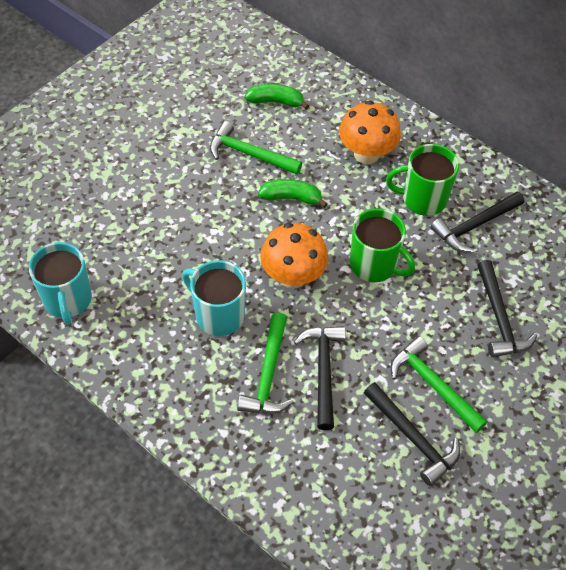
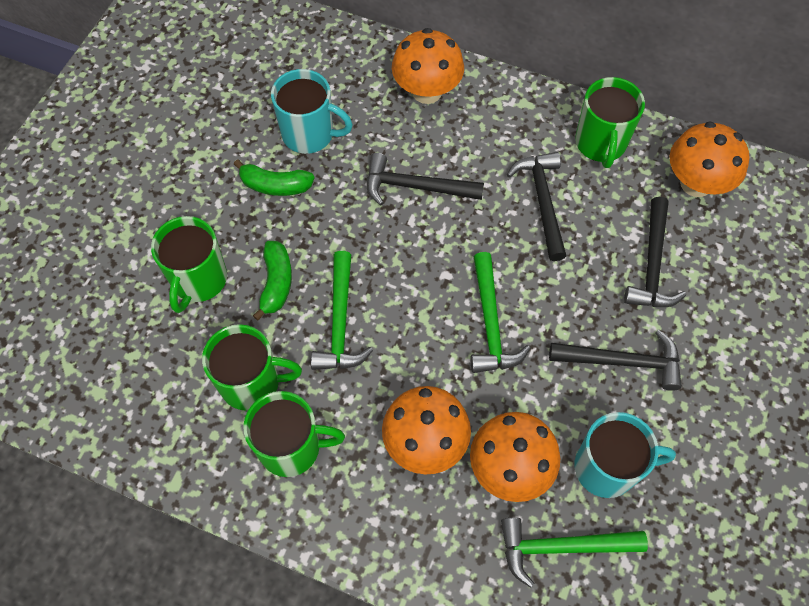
green mug: 2 -> 4
orange mushroom: 2 -> 4

